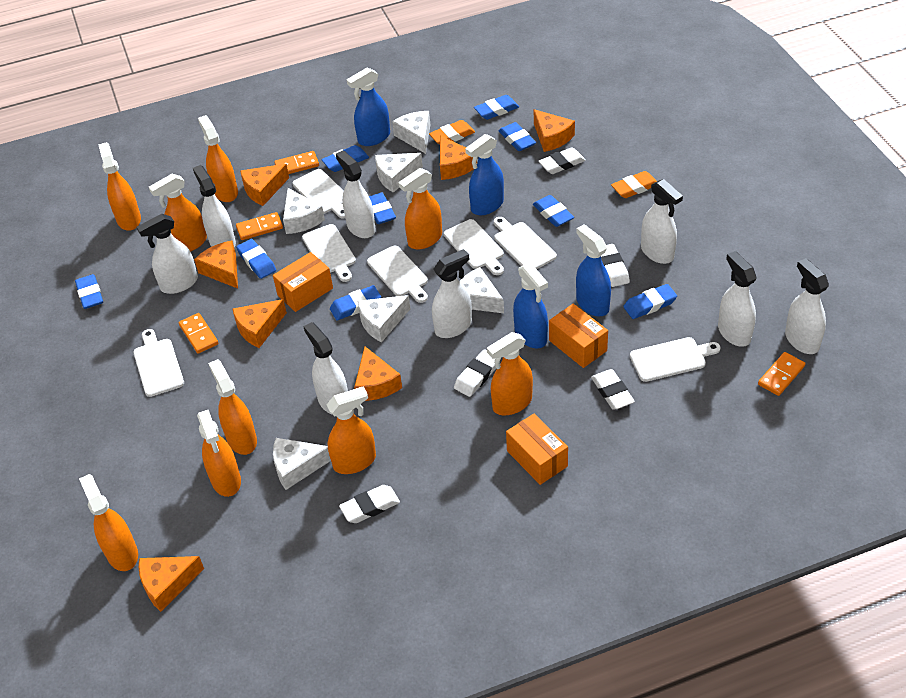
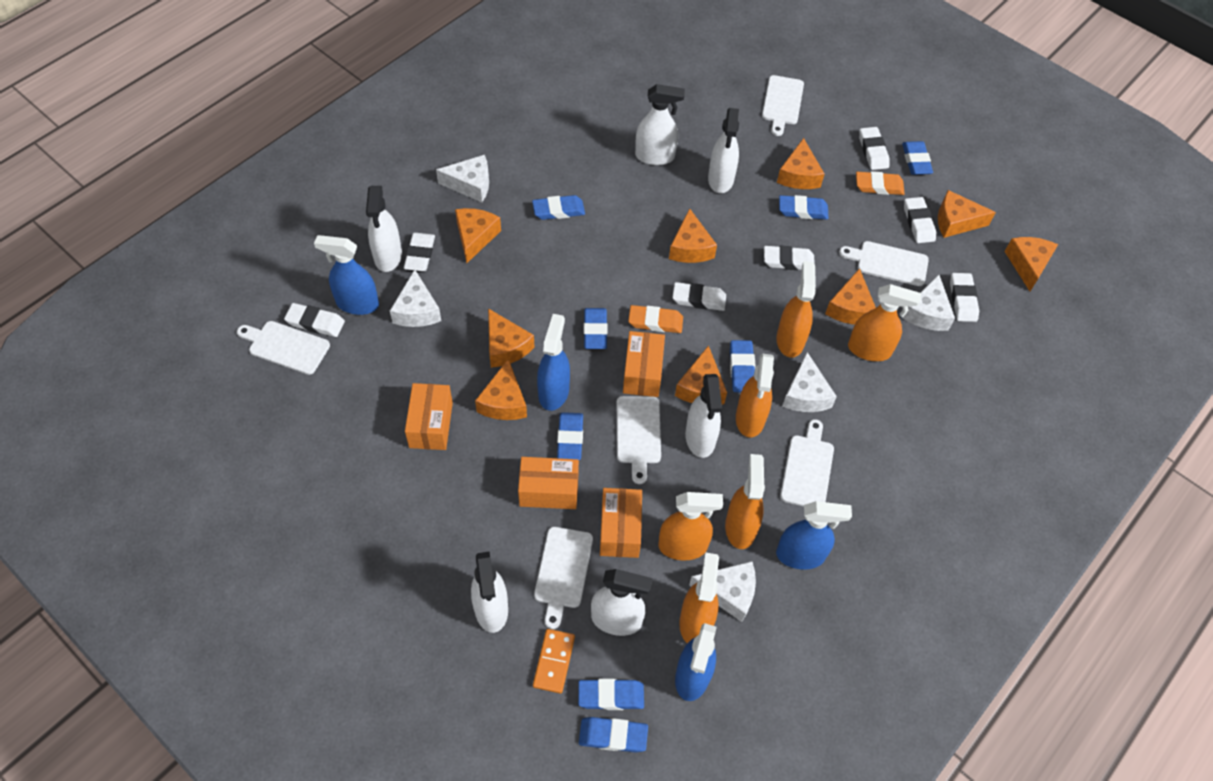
blue eraser: 9 -> 8
orange box: 3 -> 4
orange cheese: 7 -> 9
orange domino: 4 -> 1
orange spray bottle: 9 -> 6
white cheese: 6 -> 5
white cutting board: 7 -> 6
white eraser: 5 -> 7
white spray bottle: 8 -> 6

